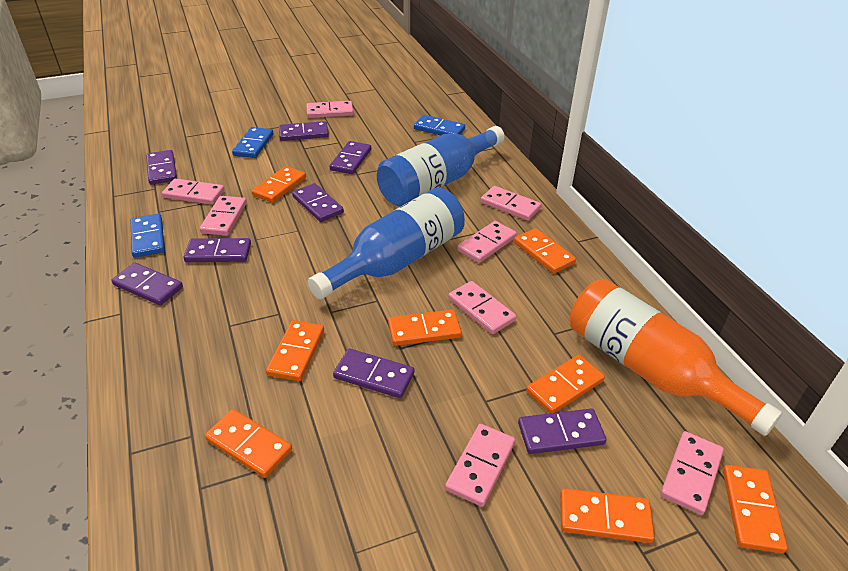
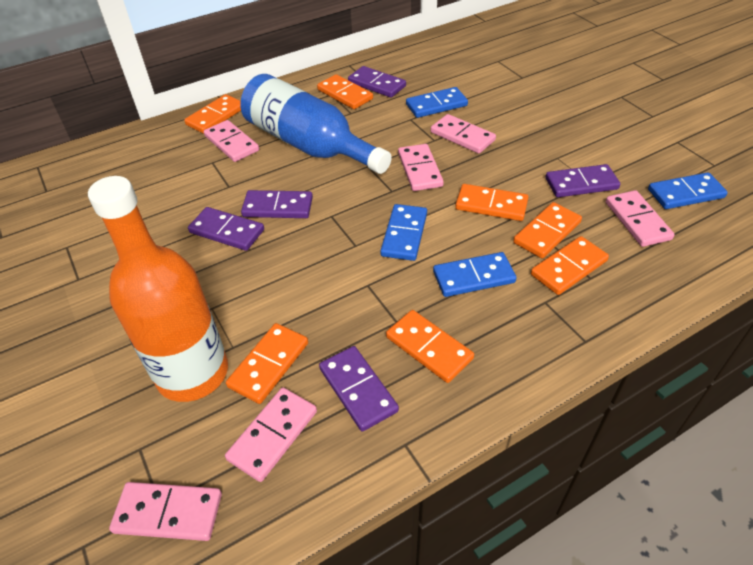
blue bottle: 2 -> 1
blue domino: 3 -> 4
orange domino: 8 -> 7
pink domino: 8 -> 6
purple domino: 8 -> 5

